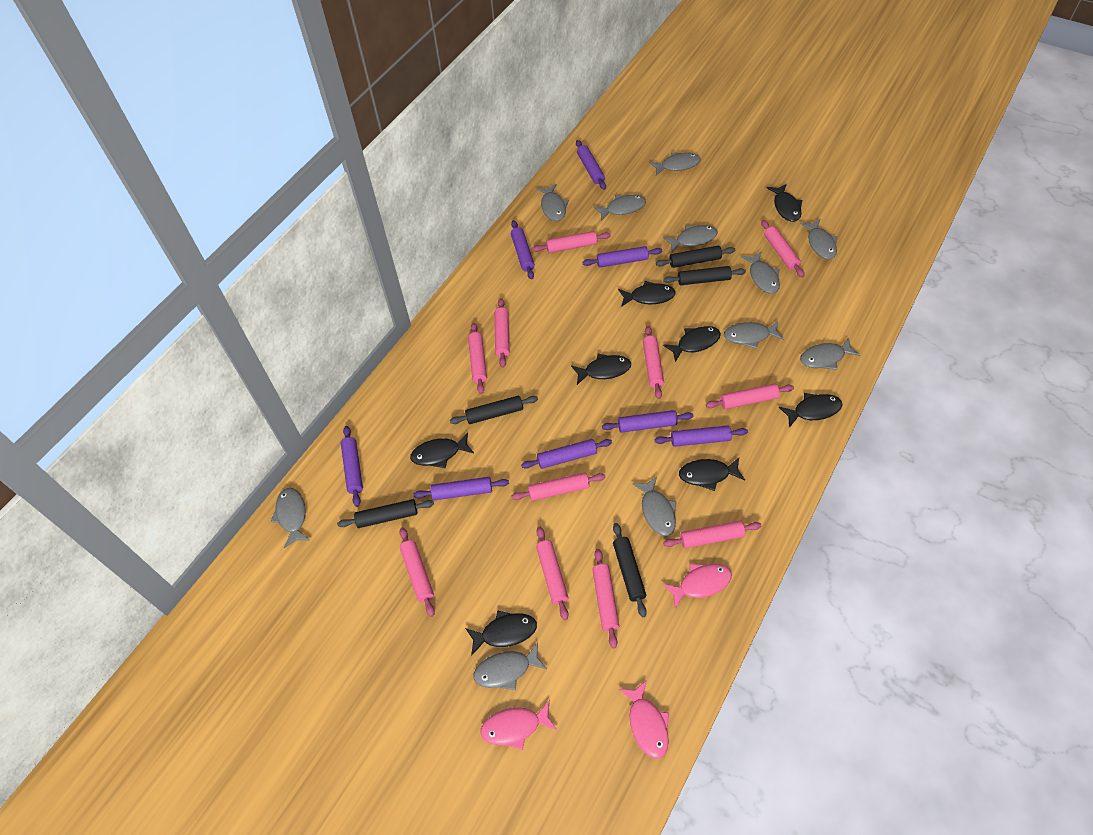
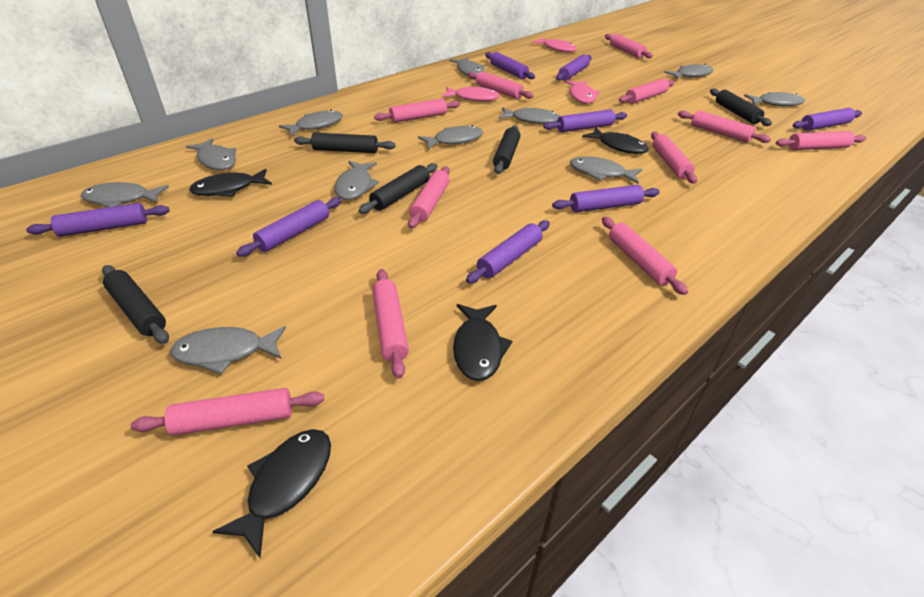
black fish: 8 -> 4

